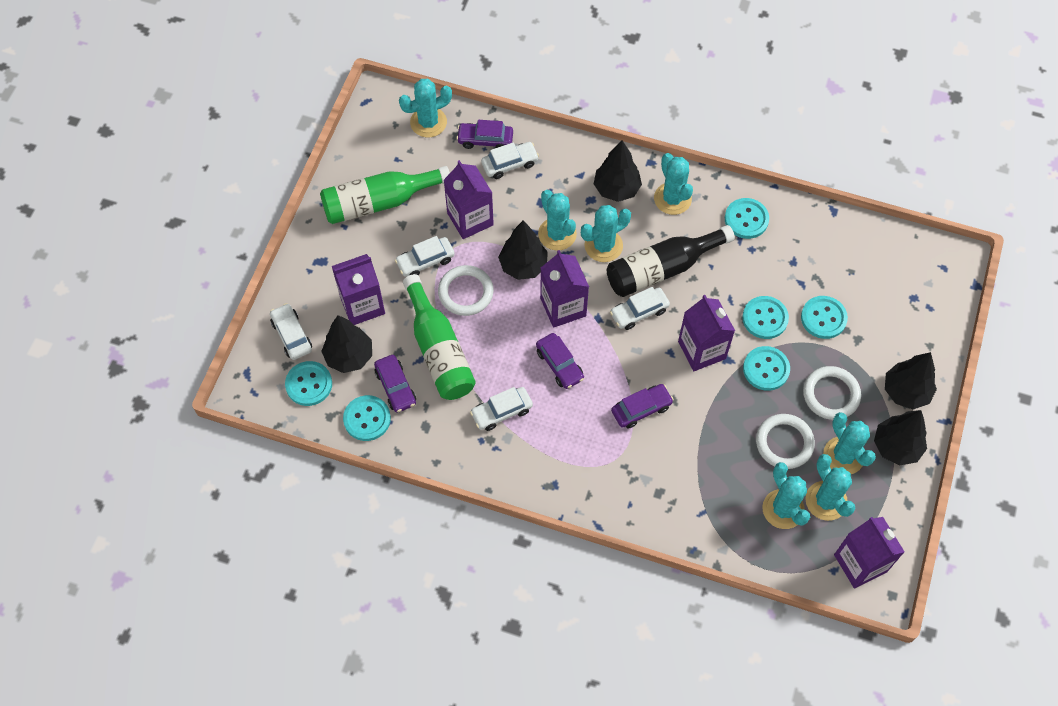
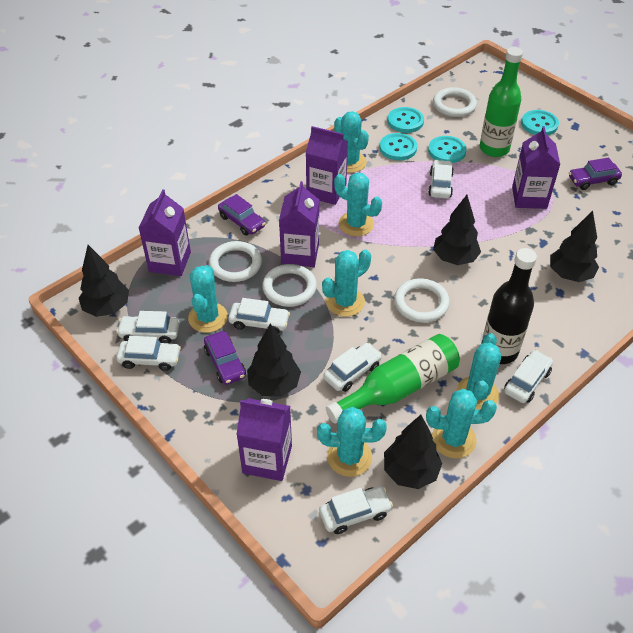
purple car: 4 -> 3
turquoise button: 6 -> 4
white car: 5 -> 7
white ring: 3 -> 4

